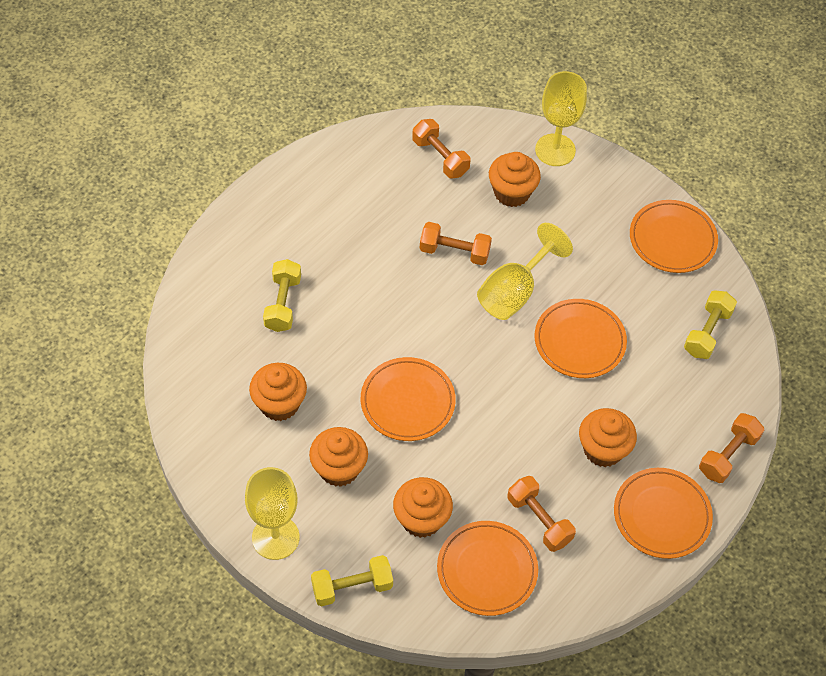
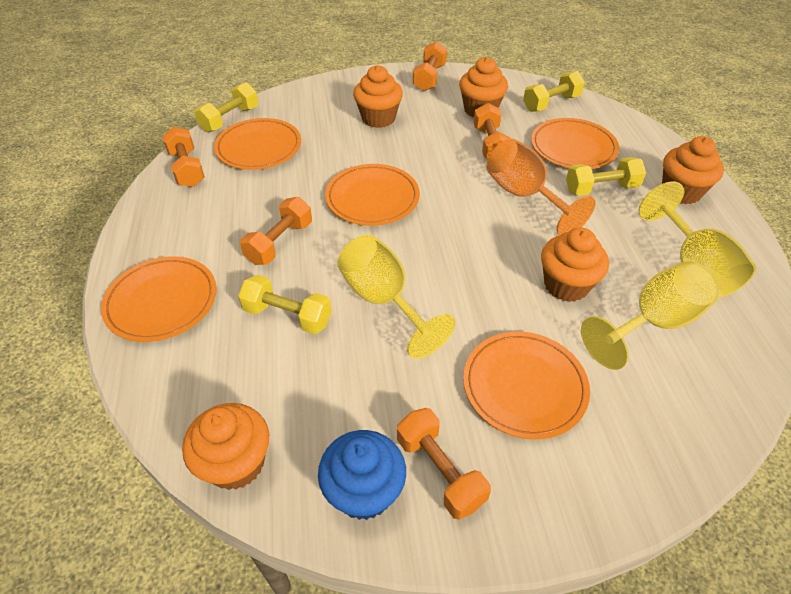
blue cupcake: 0 -> 1
orange dumbbell: 4 -> 5
orange goblet: 0 -> 1
yellow dumbbell: 3 -> 4

